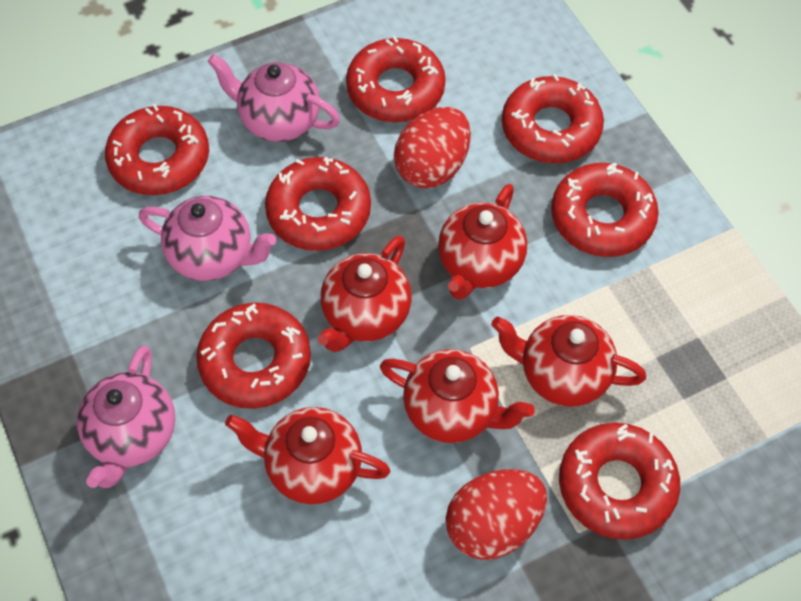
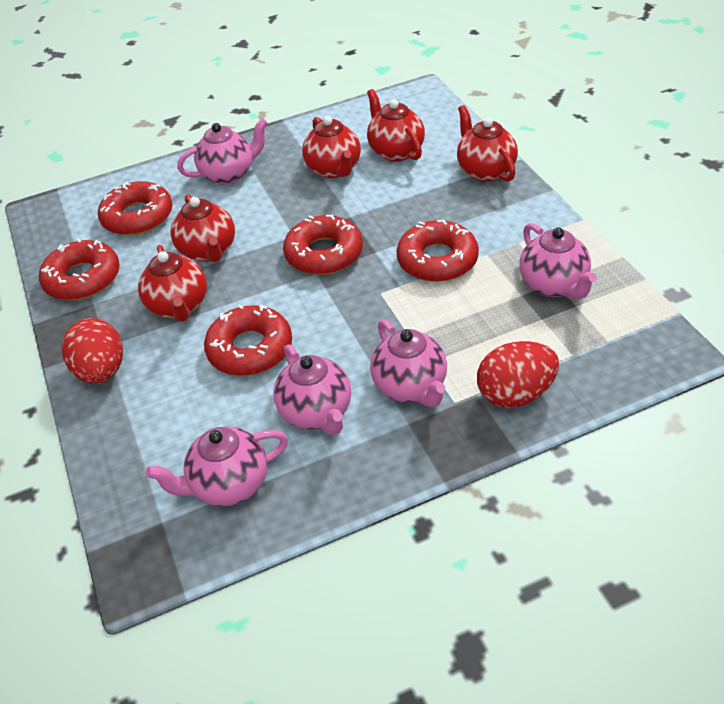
pink teapot: 3 -> 5
red donut: 7 -> 5

